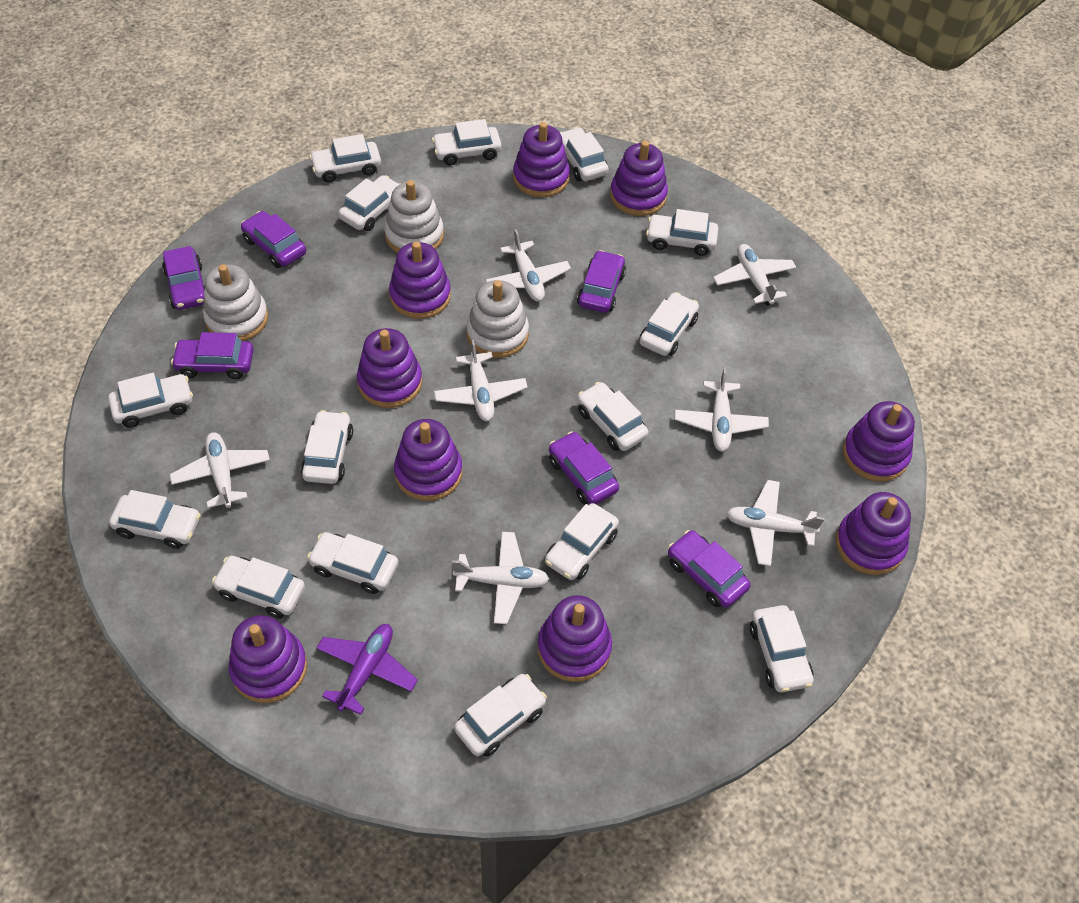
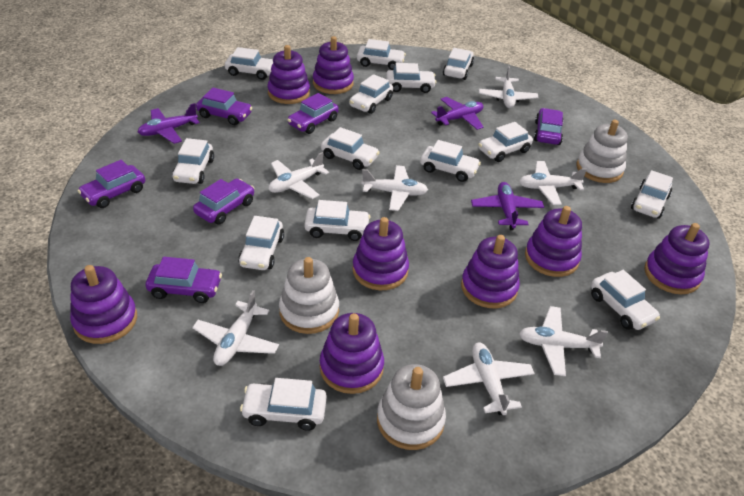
purple plane: 1 -> 3
purple stacking toy: 9 -> 8
white car: 15 -> 14

